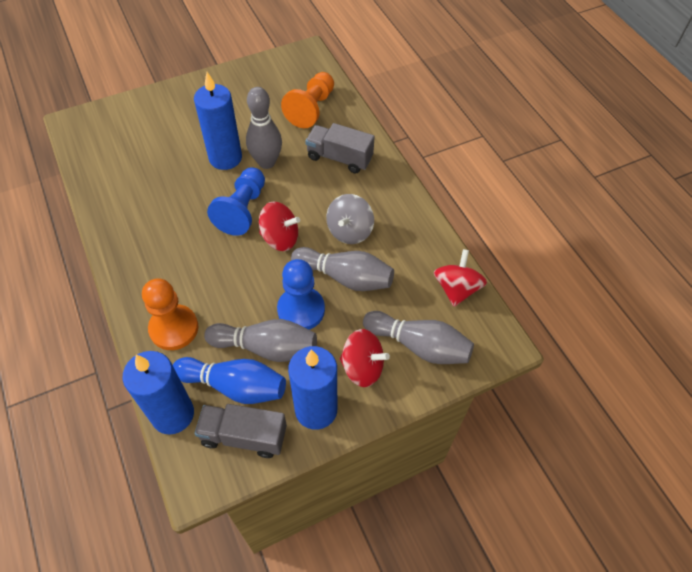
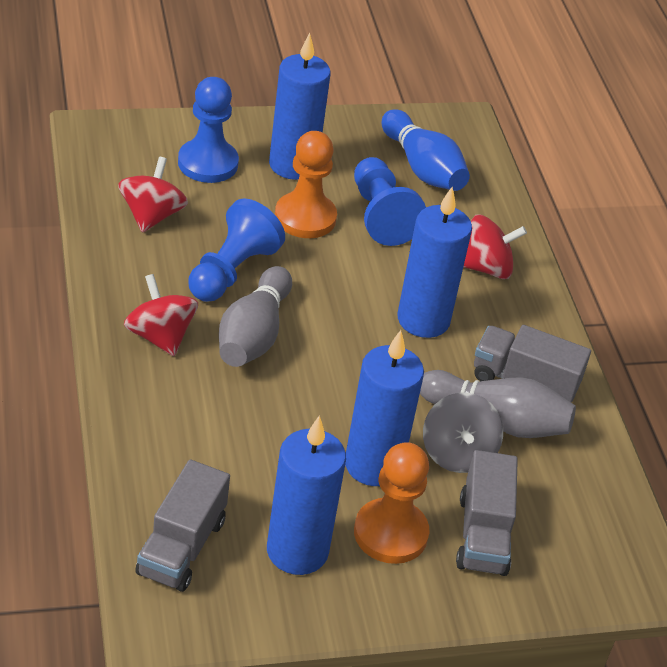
blue candle: 3 -> 4
blue pawn: 2 -> 3
grey bowling pin: 4 -> 2
grey truck: 2 -> 3

